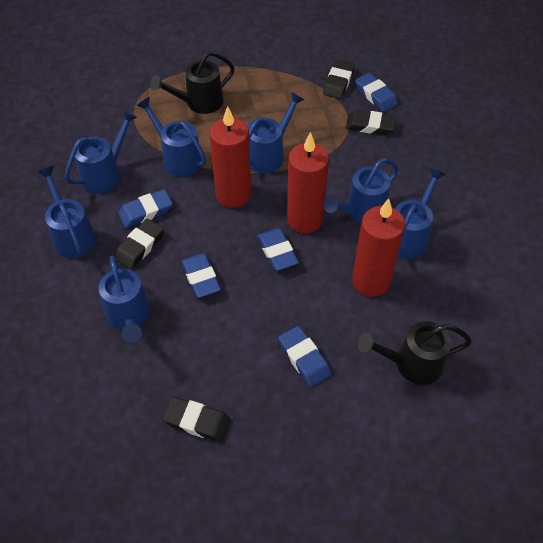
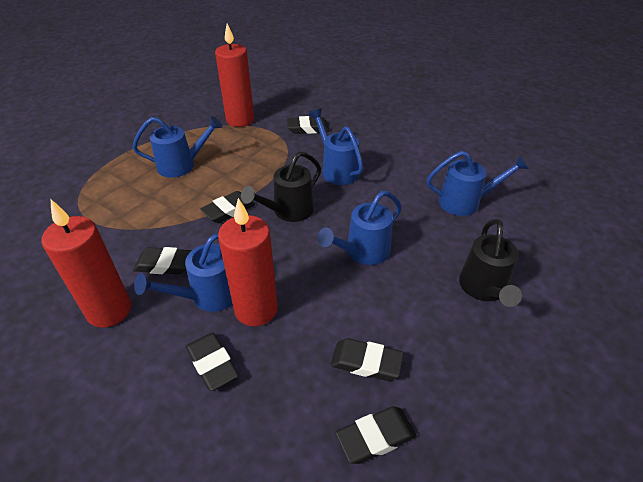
black eraser: 4 -> 6
blue eraser: 5 -> 0
blue watering can: 7 -> 5

